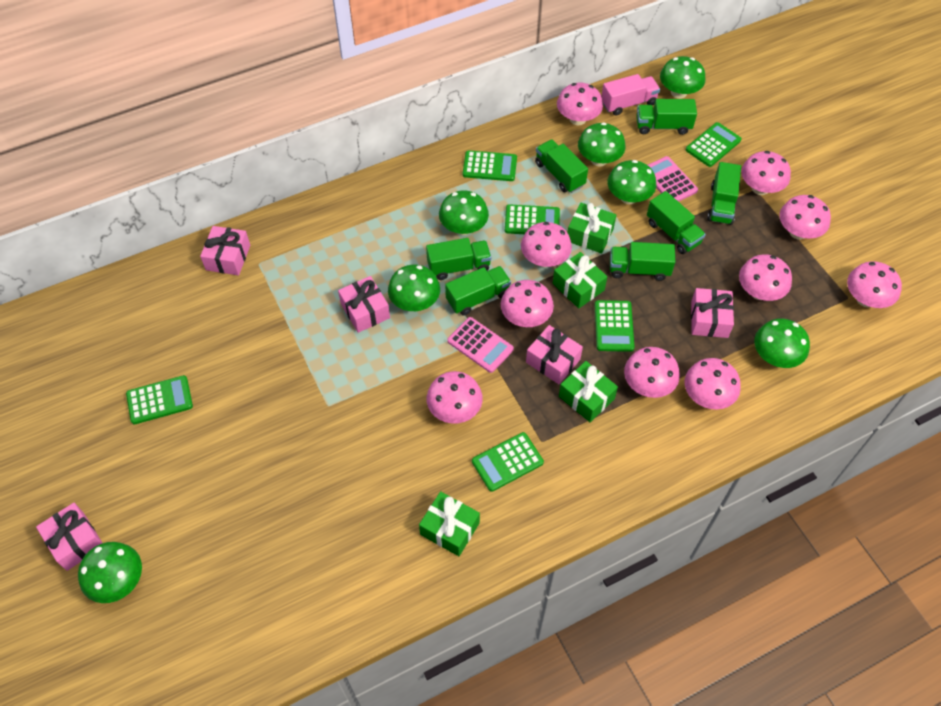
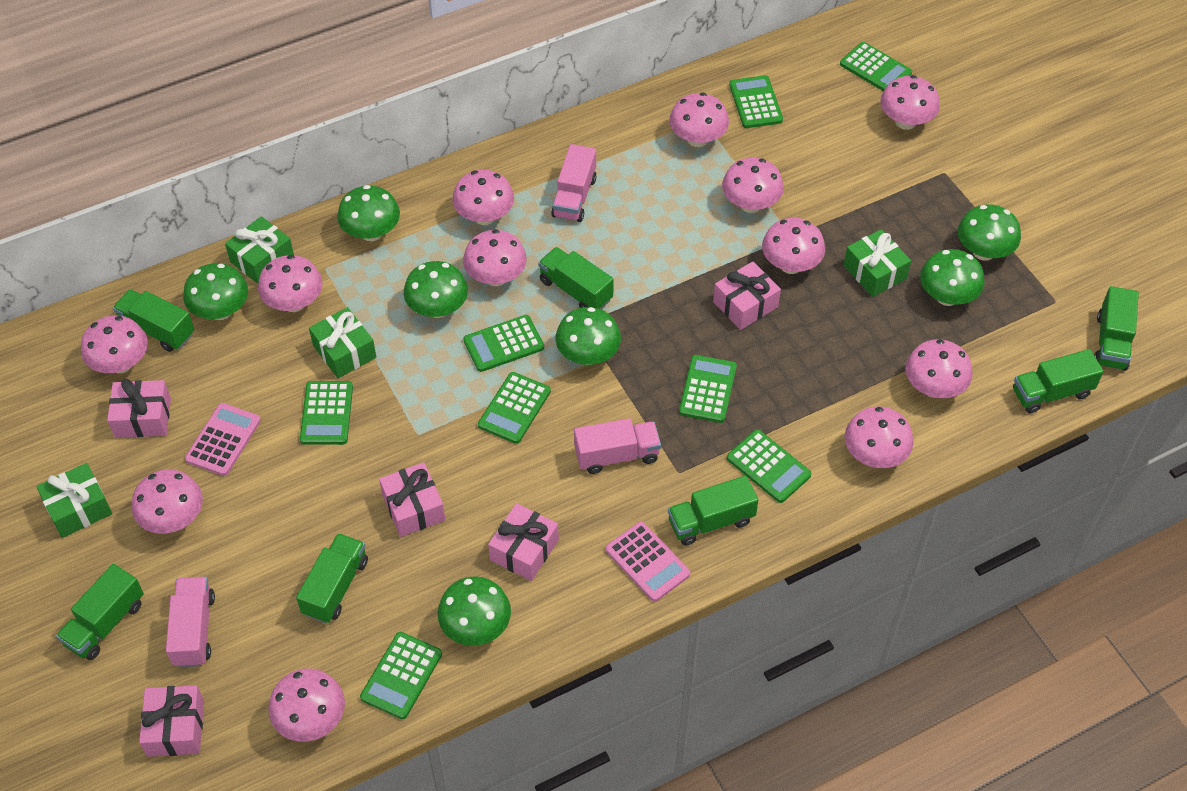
green calculator: 6 -> 8
pink mushroom: 10 -> 12
pink truck: 1 -> 3

